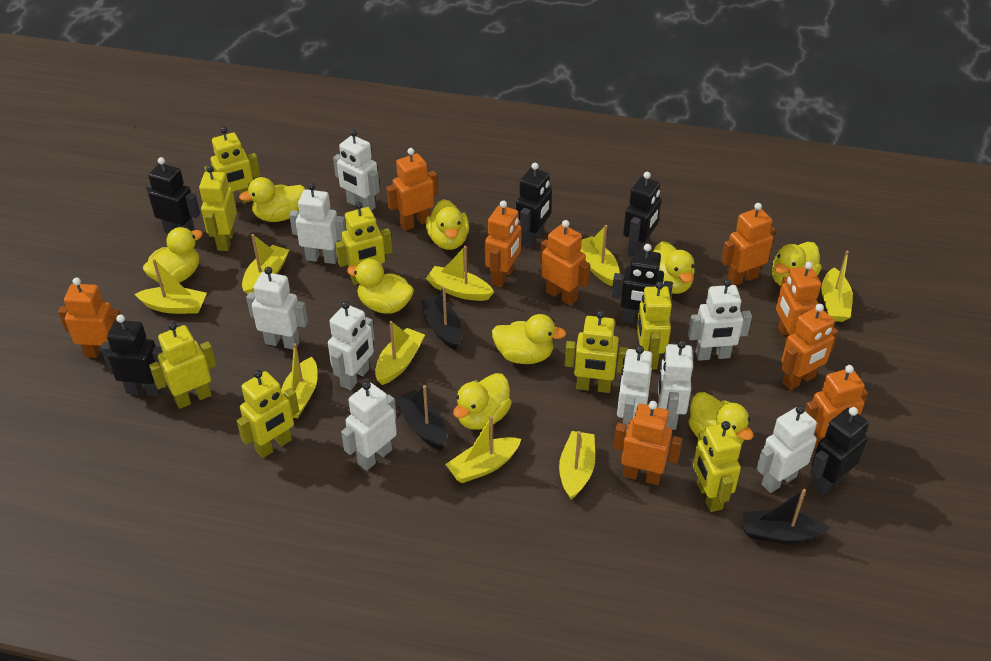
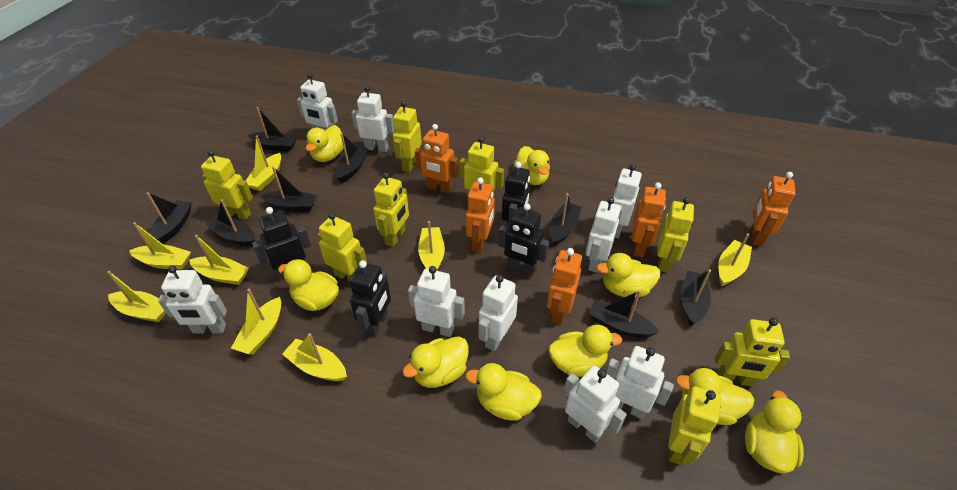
black boat: 3 -> 8
black robot: 6 -> 4
orange robot: 9 -> 5
yellow boat: 9 -> 8

